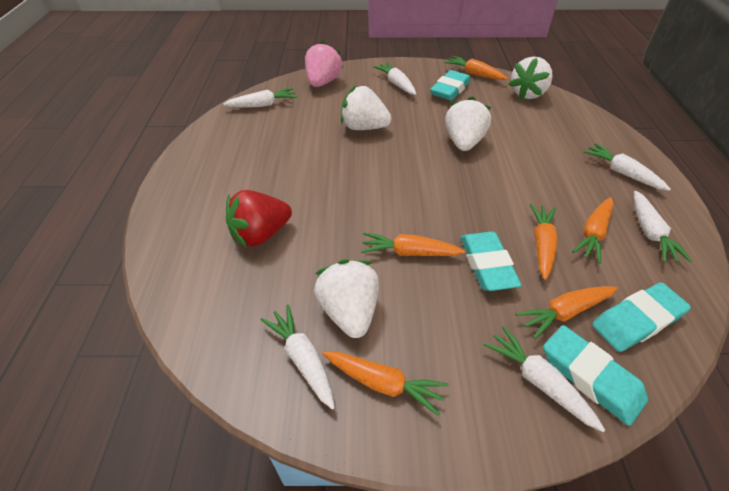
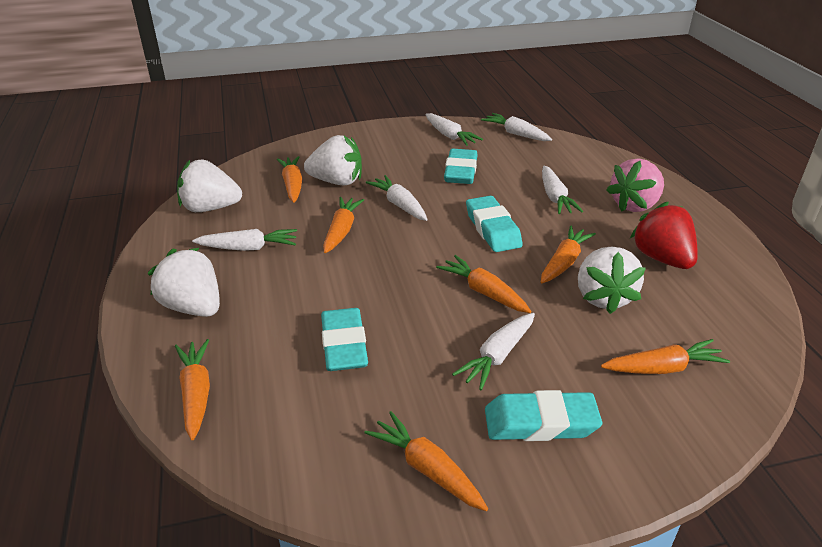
orange carrot: 6 -> 7

